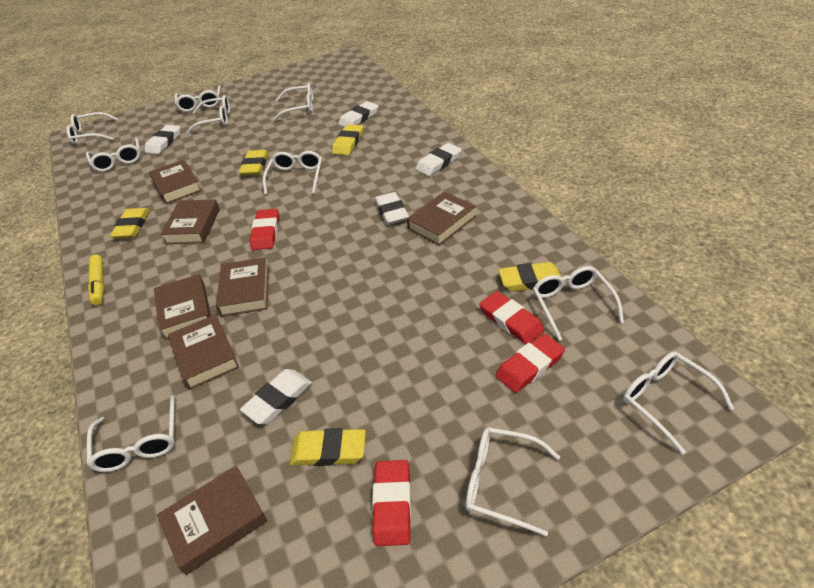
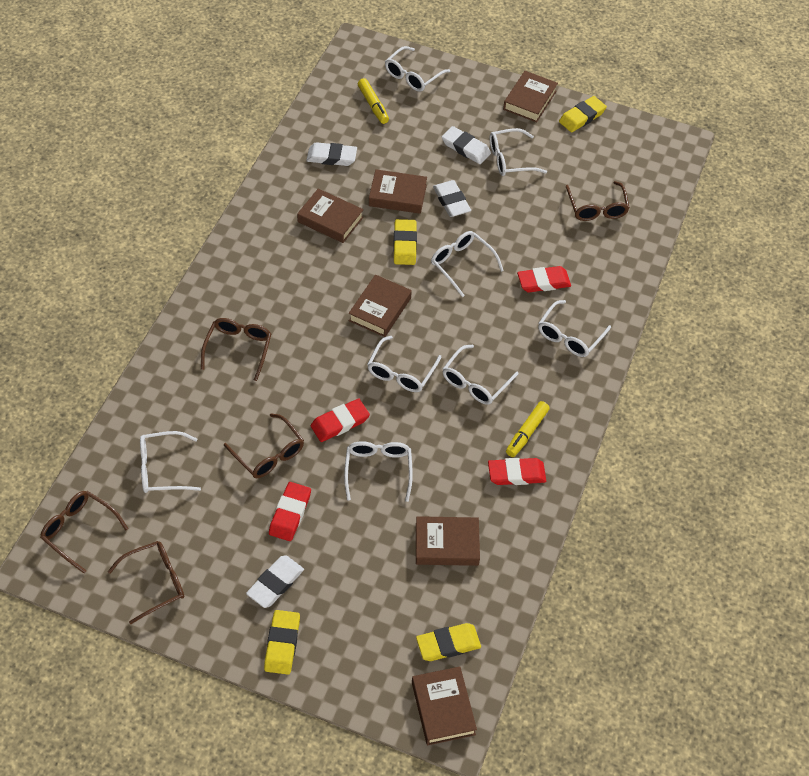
brown book: 7 -> 6
brown glasses: 0 -> 5
white eraser: 5 -> 4
white glasses: 10 -> 8
yellow eraser: 5 -> 4
yellow marker: 1 -> 2

